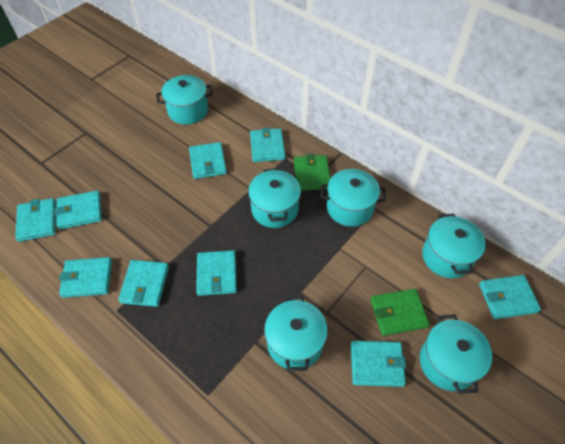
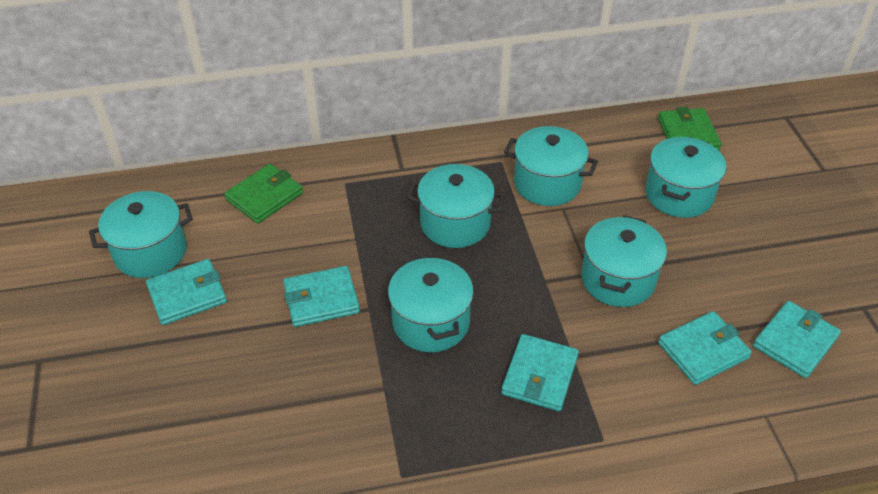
turquoise wallet: 9 -> 5

